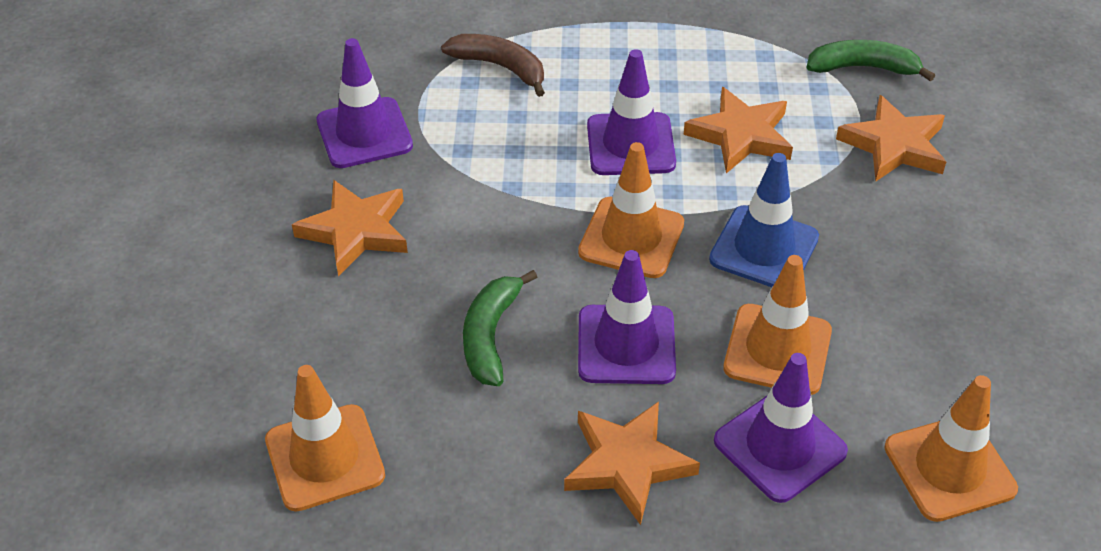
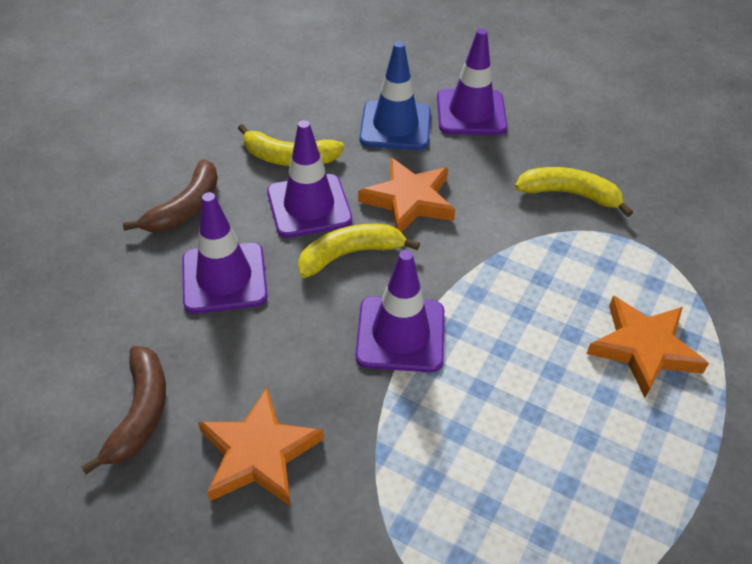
brown banana: 1 -> 2
green banana: 2 -> 0
orange star: 4 -> 3
orange traffic cone: 4 -> 0
yellow banana: 0 -> 3

